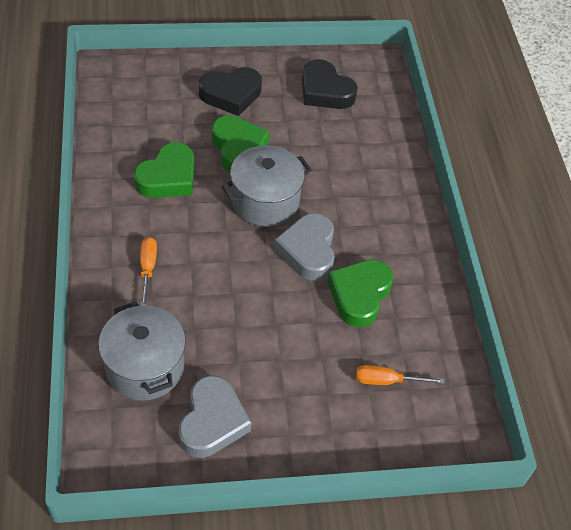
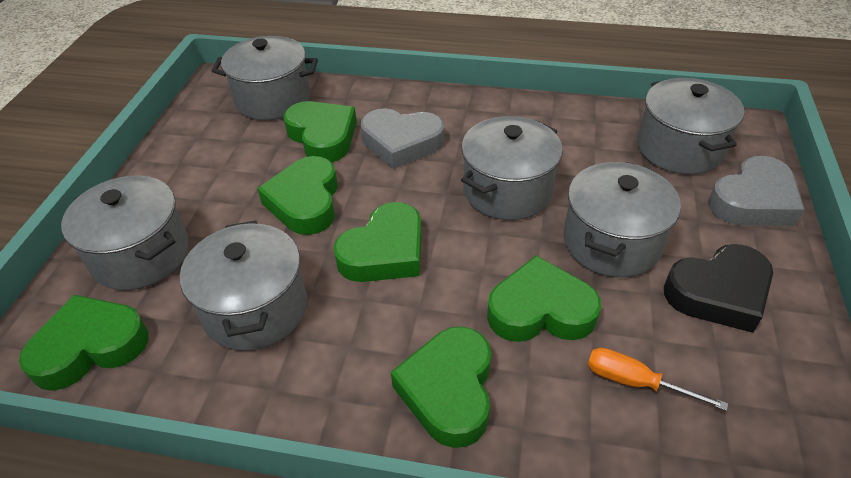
black heart: 2 -> 1
green heart: 3 -> 6
grey pot: 2 -> 6
orange screwdriver: 2 -> 1

